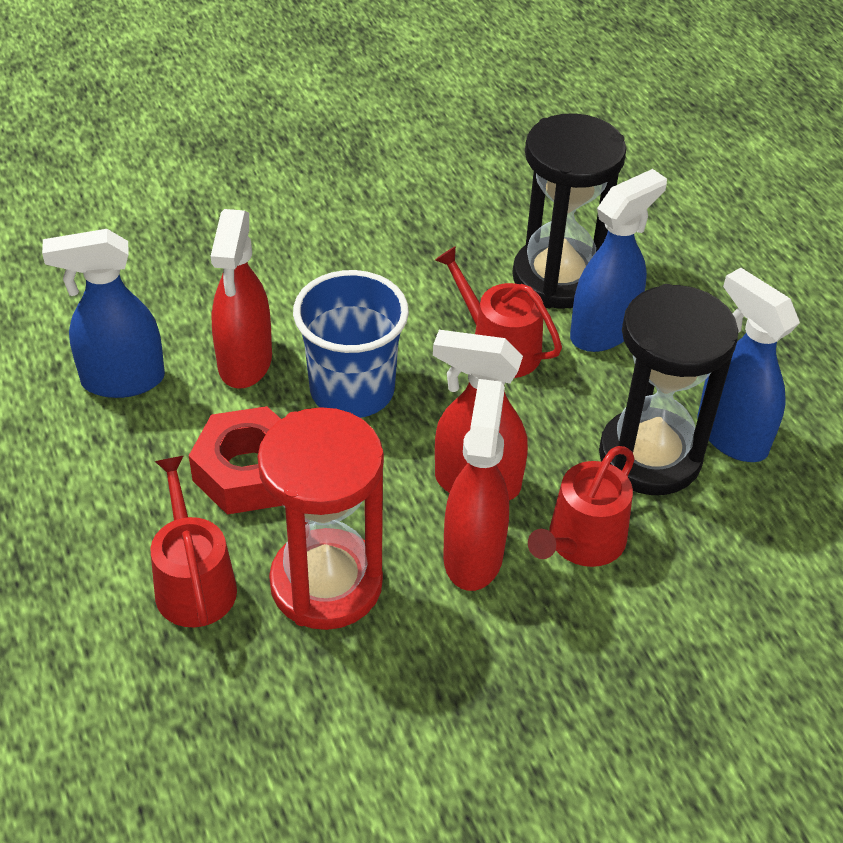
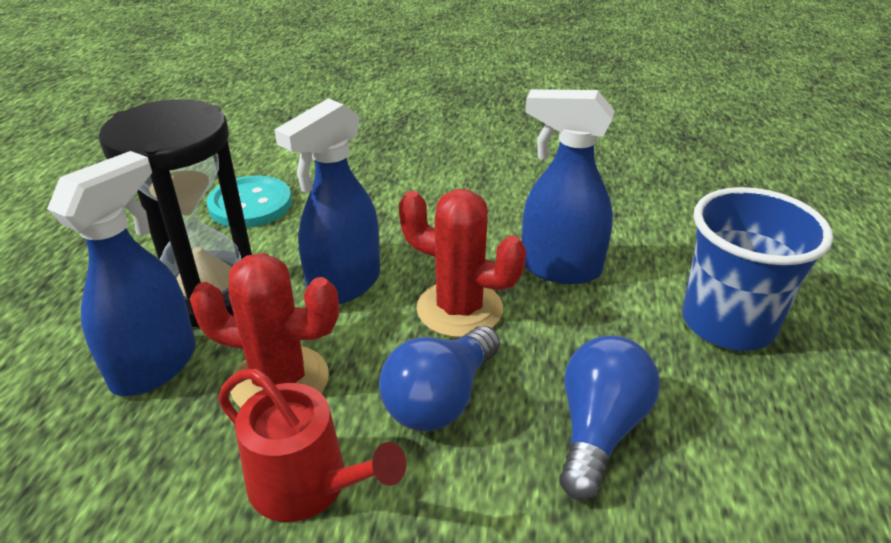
black hourglass: 2 -> 1
blue light bulb: 0 -> 2
red cactus: 0 -> 2
red hourglass: 1 -> 0
red nut: 1 -> 0
red spray bottle: 3 -> 0
red watering can: 3 -> 1
turquoise button: 0 -> 1

